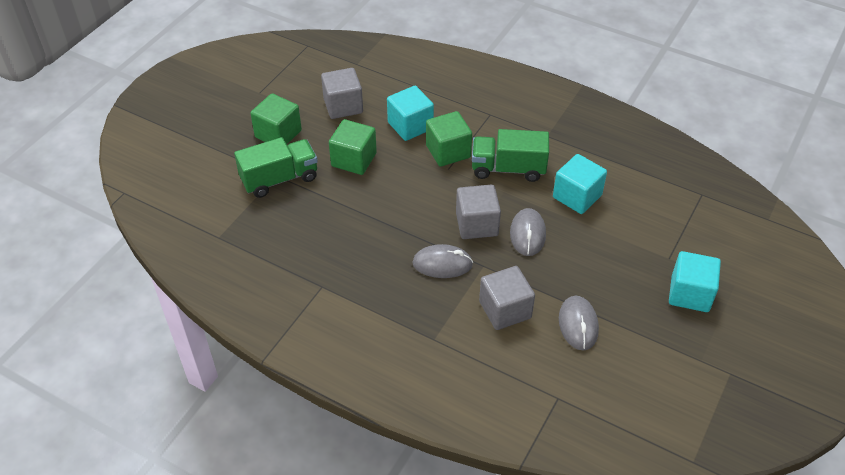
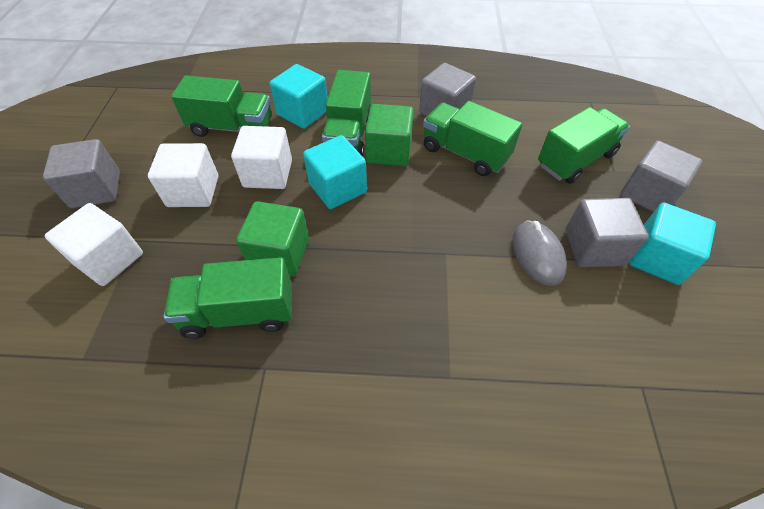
green cube: 3 -> 2
green truck: 2 -> 5
grey cube: 3 -> 4
grey mouse: 3 -> 1
white cube: 0 -> 3

